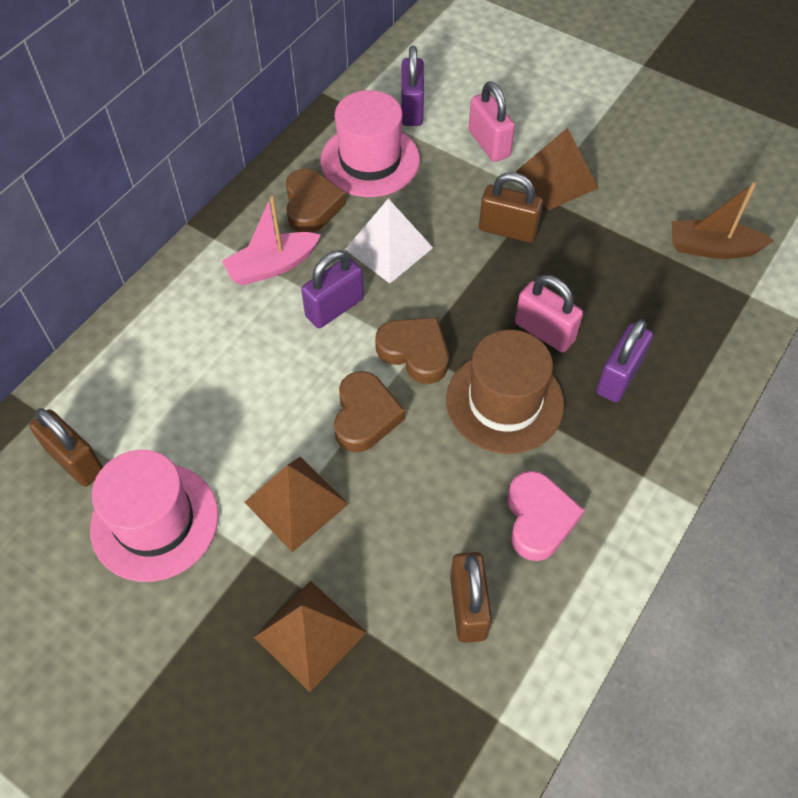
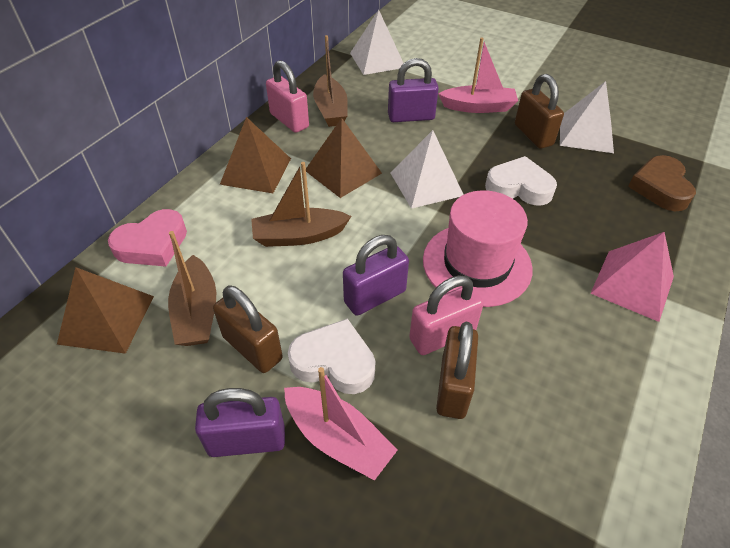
brown boat: 1 -> 3
brown hat: 1 -> 0
brown heart: 3 -> 1
pink boat: 1 -> 2
pink hat: 2 -> 1
pink pyramid: 0 -> 1
white heart: 0 -> 2
white pyramid: 1 -> 3

